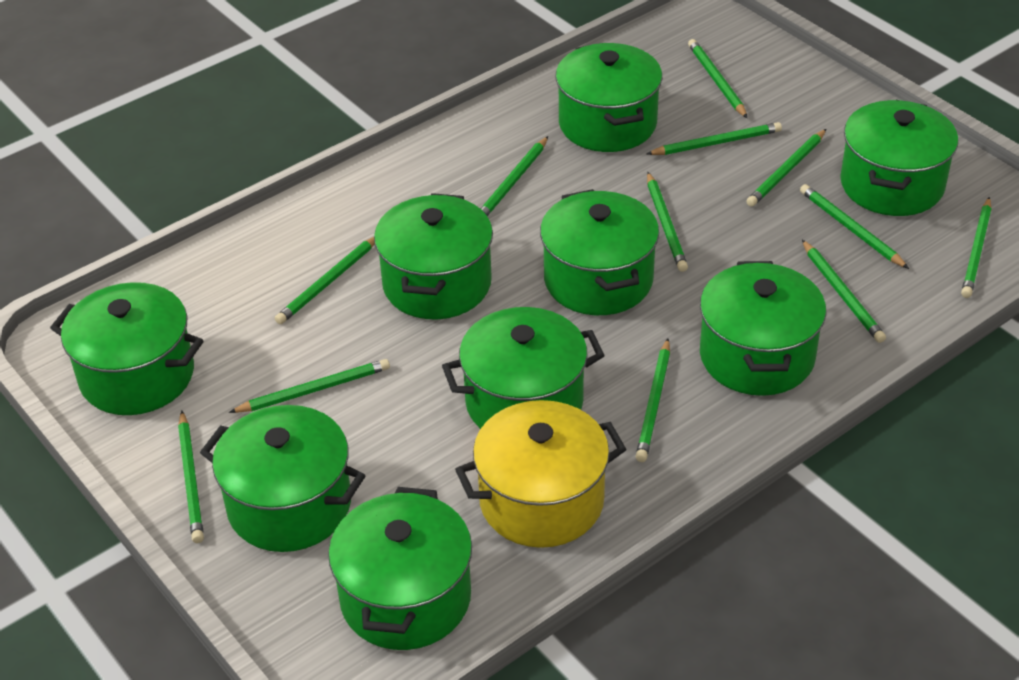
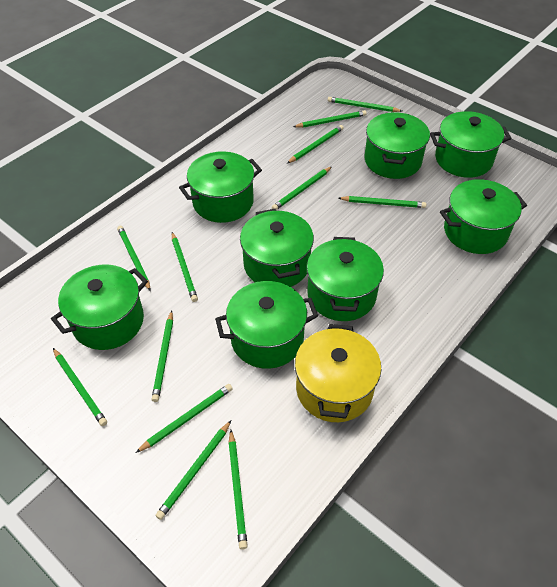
green pot: 9 -> 8

